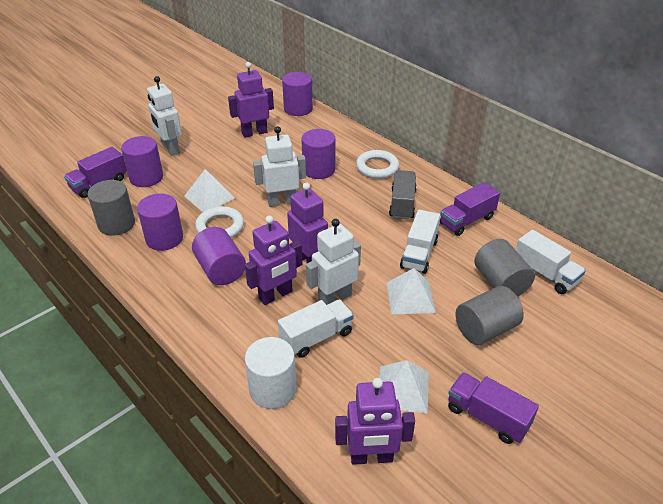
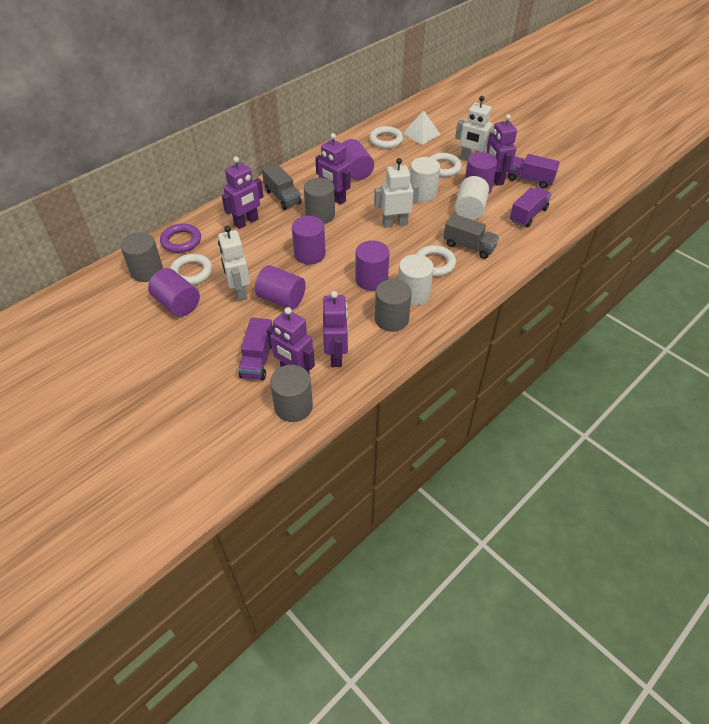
grey cylinder: 3 -> 4
grey truck: 1 -> 2
purple cylinder: 5 -> 6
purple ring: 0 -> 1
purple robot: 4 -> 5
white cylinder: 1 -> 3
white pyramid: 3 -> 1
white ring: 2 -> 4
white truck: 3 -> 0

